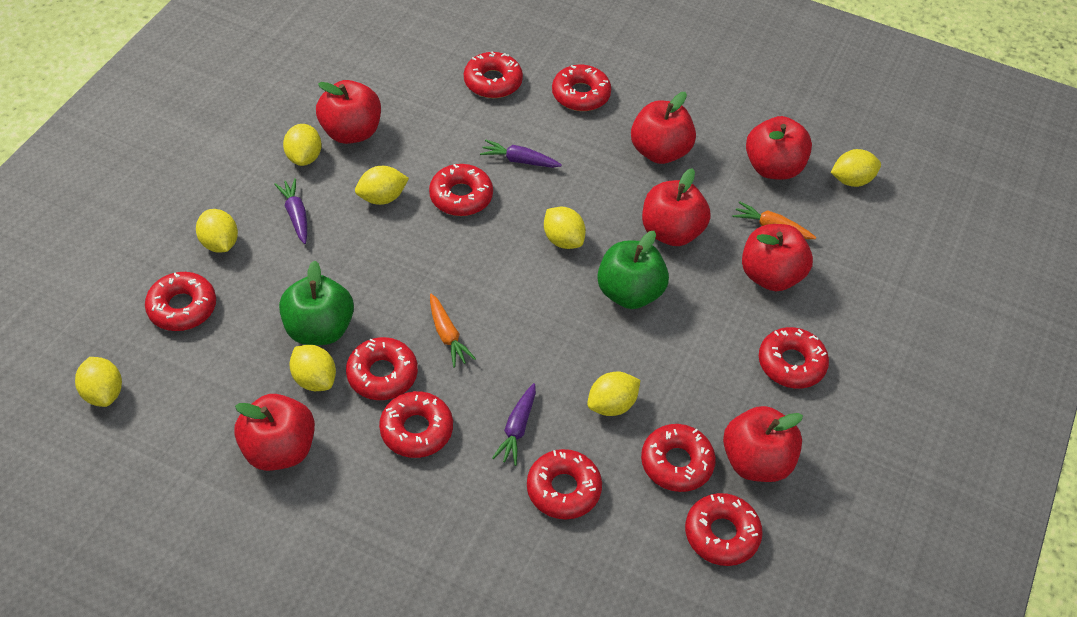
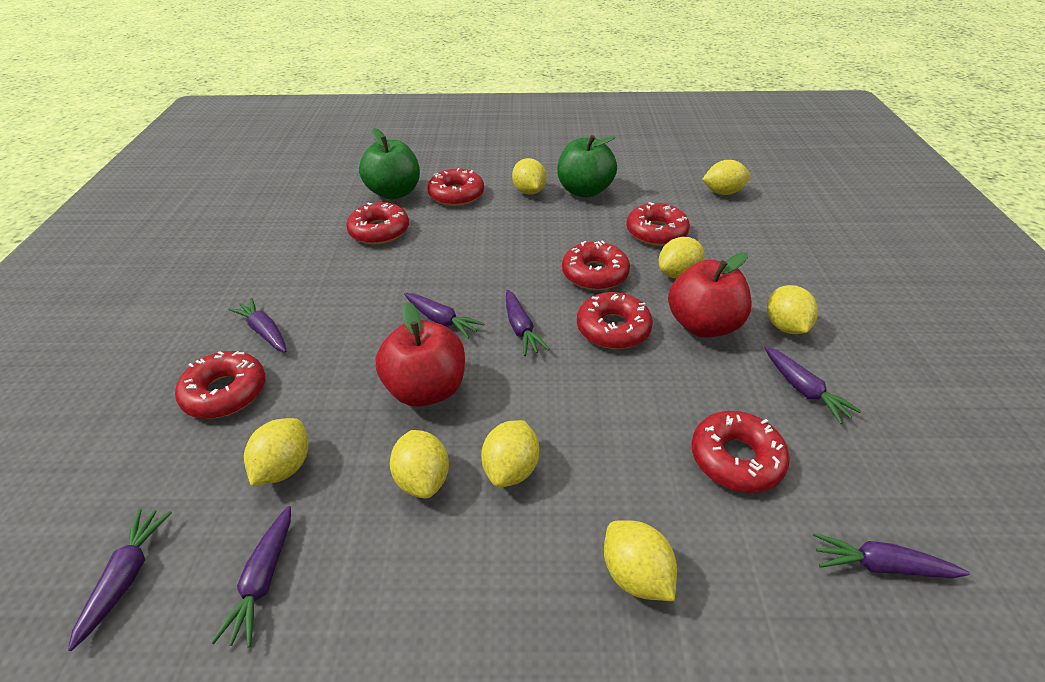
orange carrot: 2 -> 0
purple carrot: 3 -> 7
red apple: 7 -> 2
red donut: 10 -> 7

